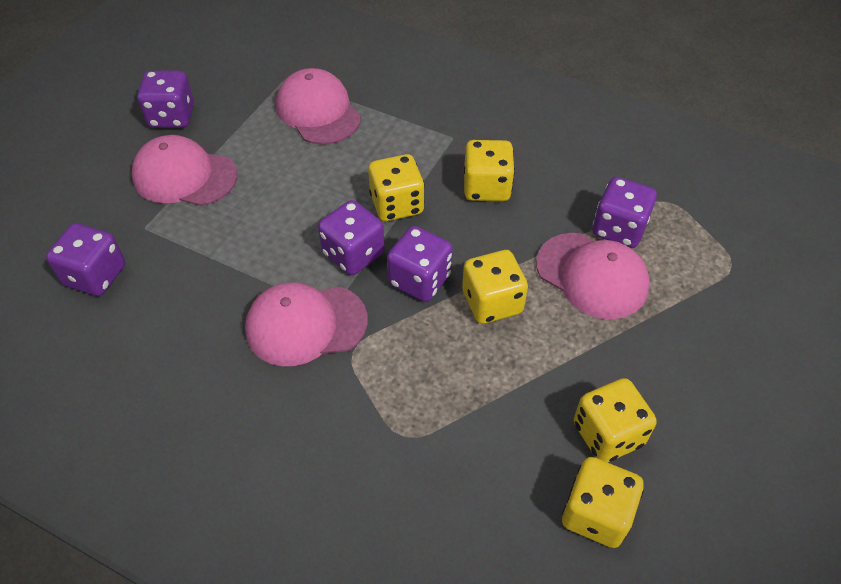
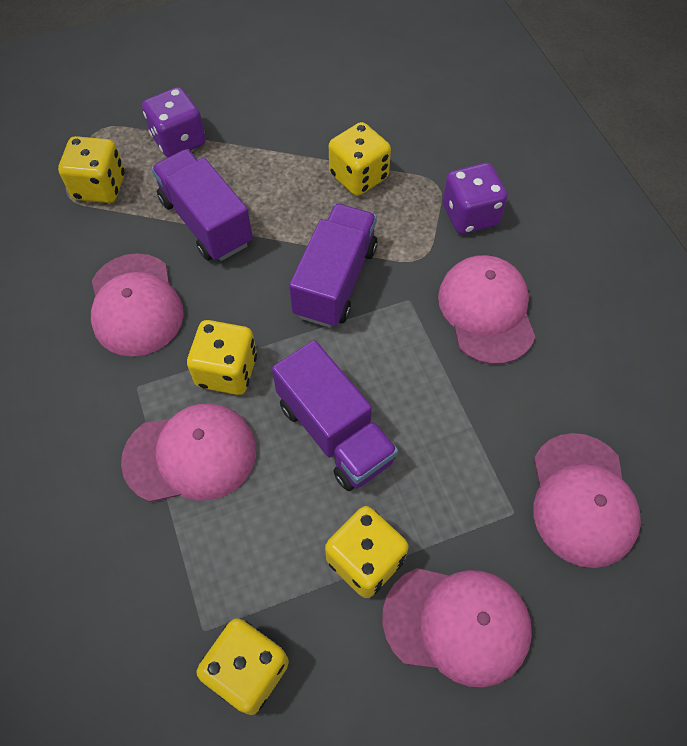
pink cap: 4 -> 5
purple dice: 5 -> 2
purple truck: 0 -> 3

